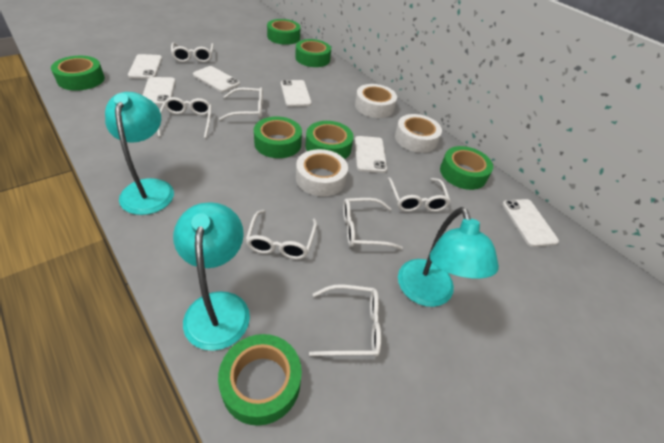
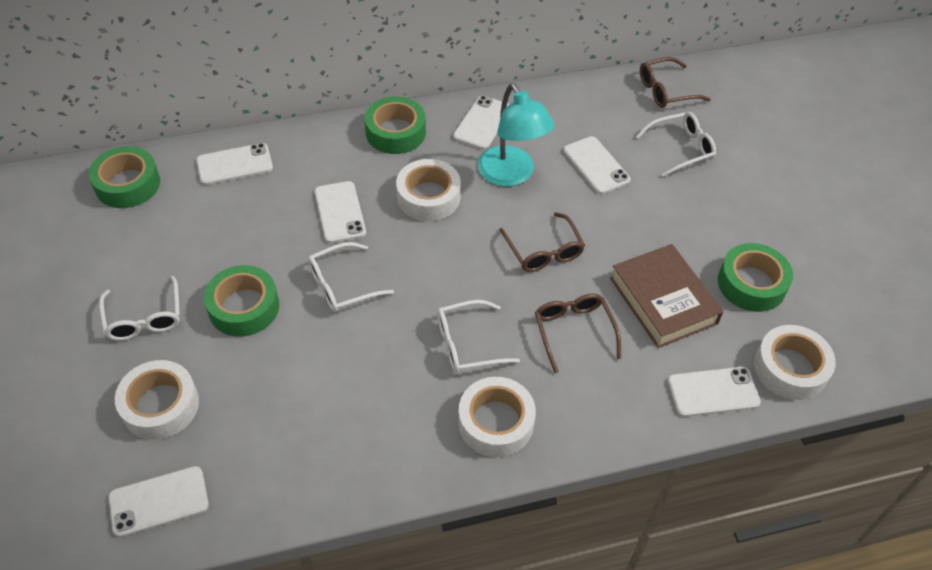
brown book: 0 -> 1
brown glasses: 0 -> 3
green tape: 7 -> 4
turquoise lamp: 3 -> 1
white glasses: 7 -> 4
white tape: 3 -> 4

